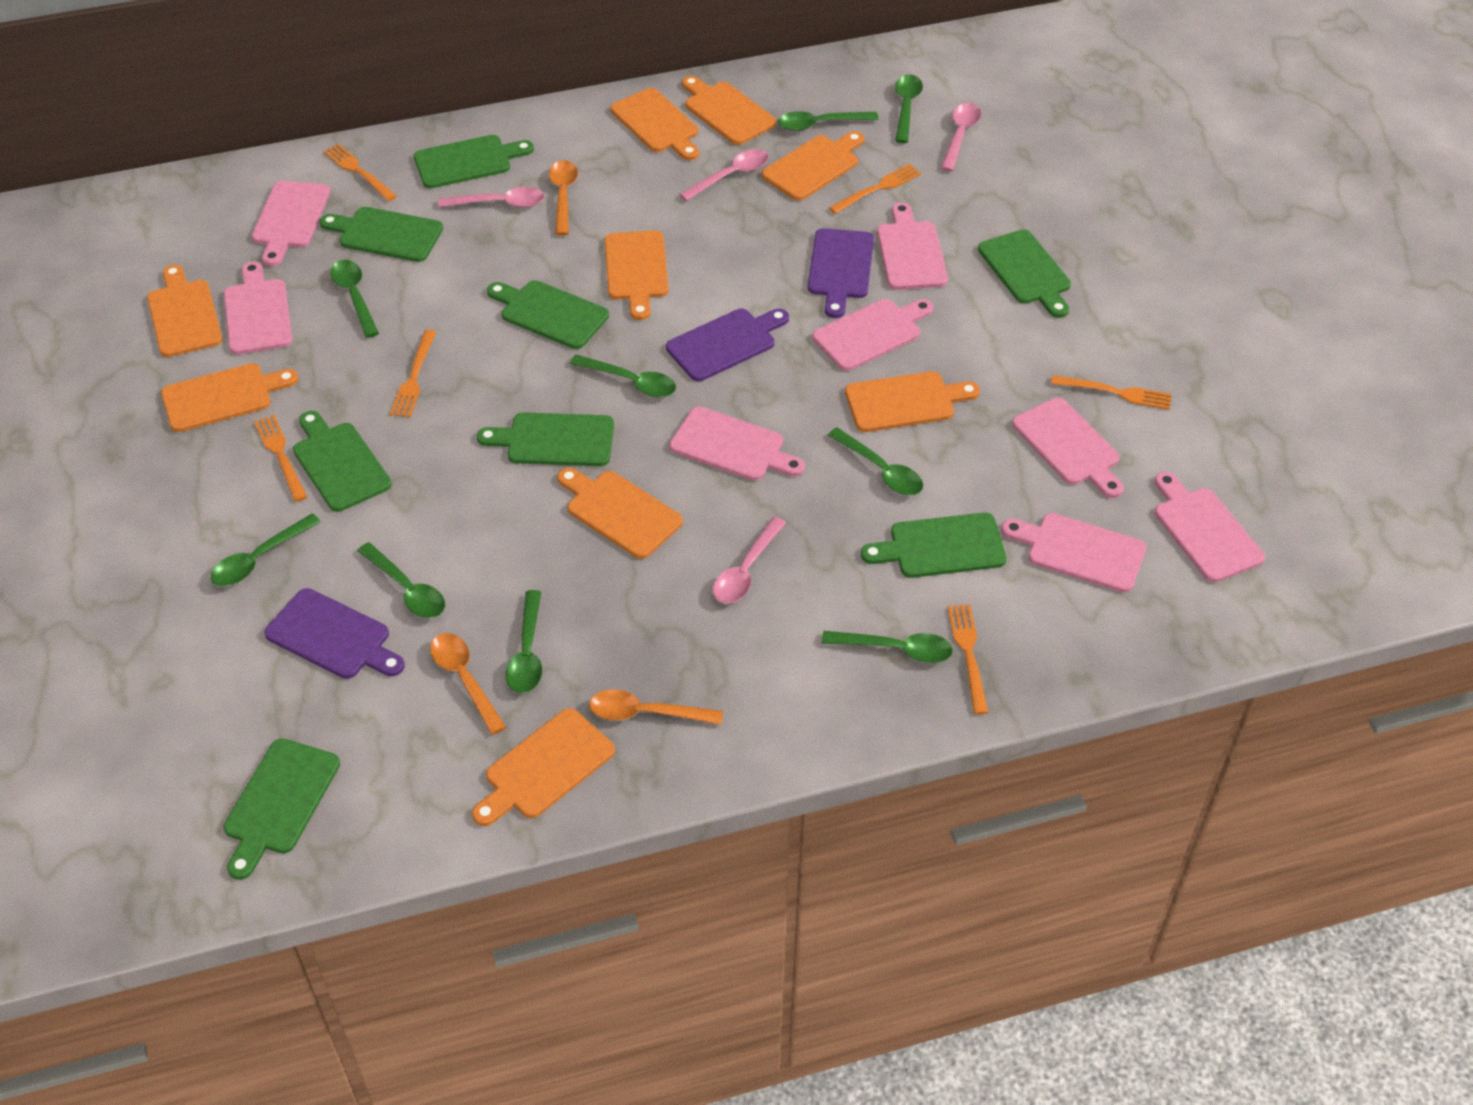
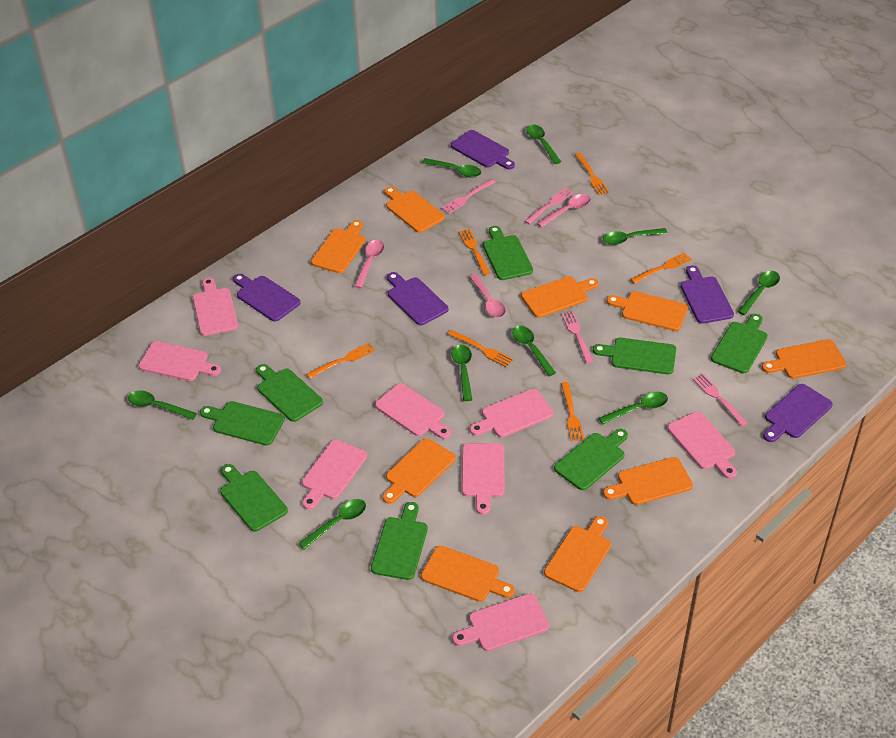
orange spoon: 3 -> 0
pink fork: 0 -> 4
pink spoon: 4 -> 3
purple cutting board: 3 -> 5

